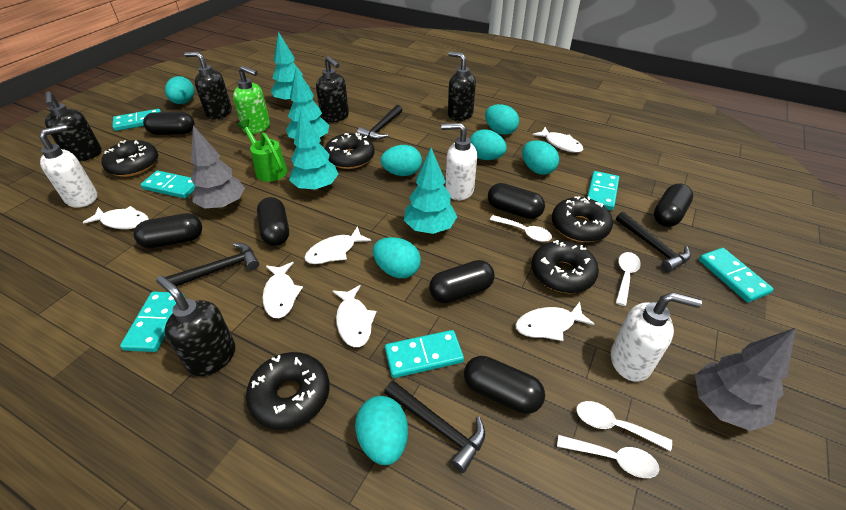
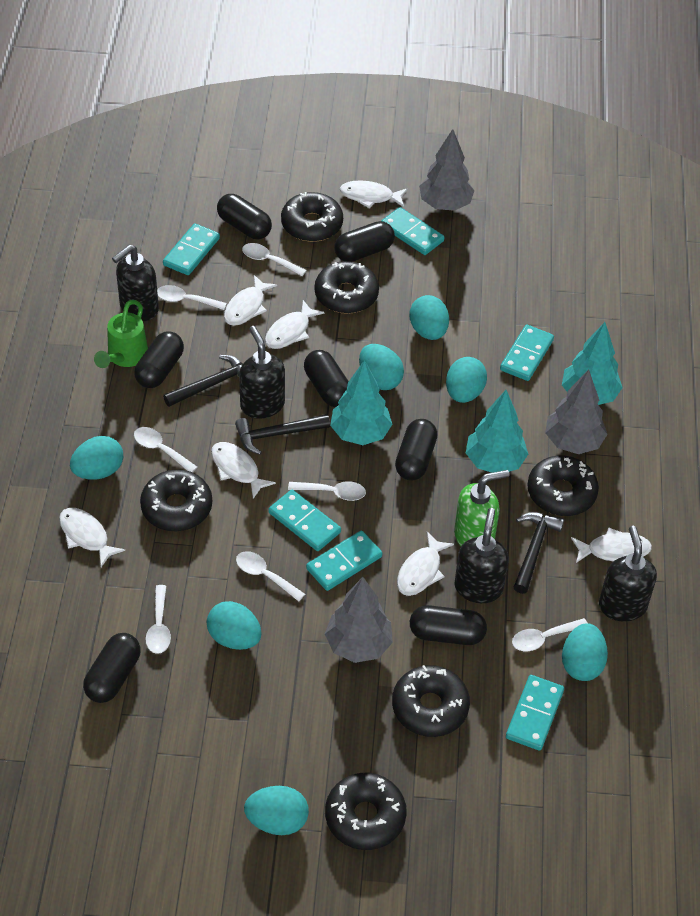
black donut: 5 -> 6
black hammer: 4 -> 3
black soap dispenser: 5 -> 4
grey tree: 2 -> 3
turquoise tree: 4 -> 3
white fish: 6 -> 7
white soap dispenser: 3 -> 0
white spoon: 4 -> 7

